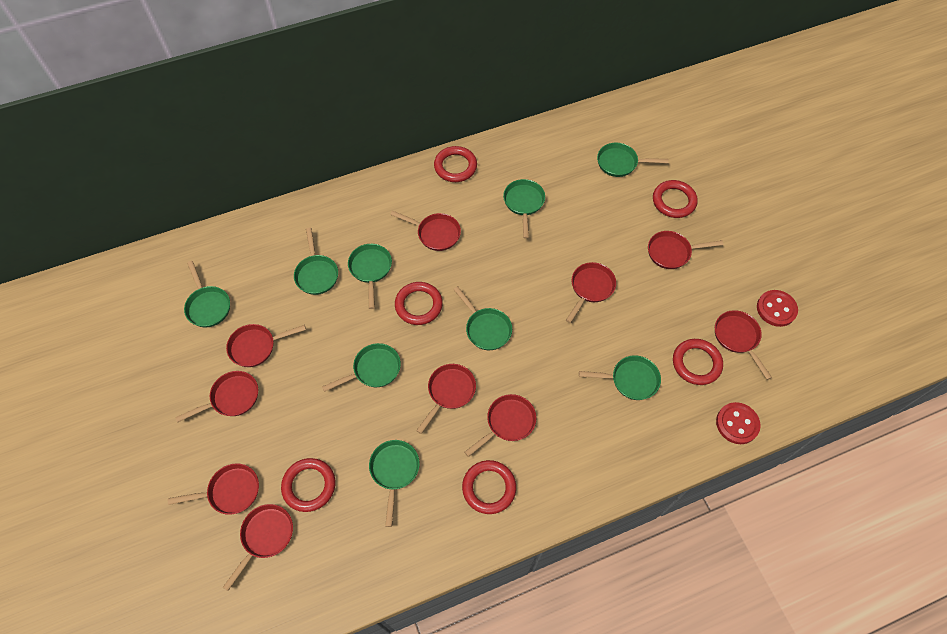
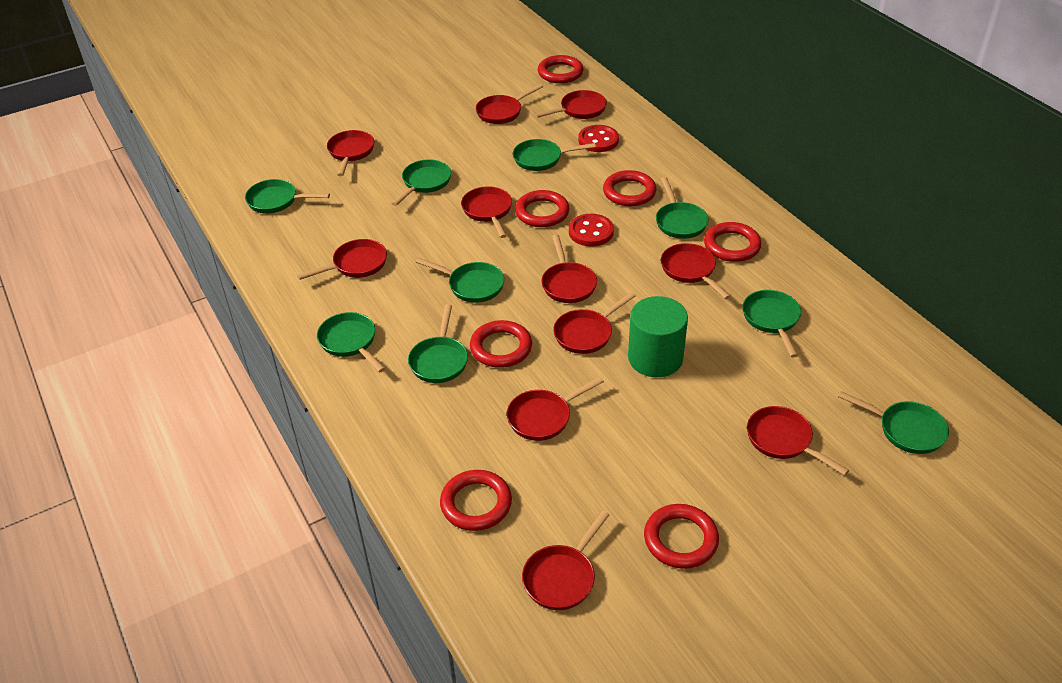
green cylinder: 0 -> 1
red pan: 10 -> 11
red ring: 6 -> 7

